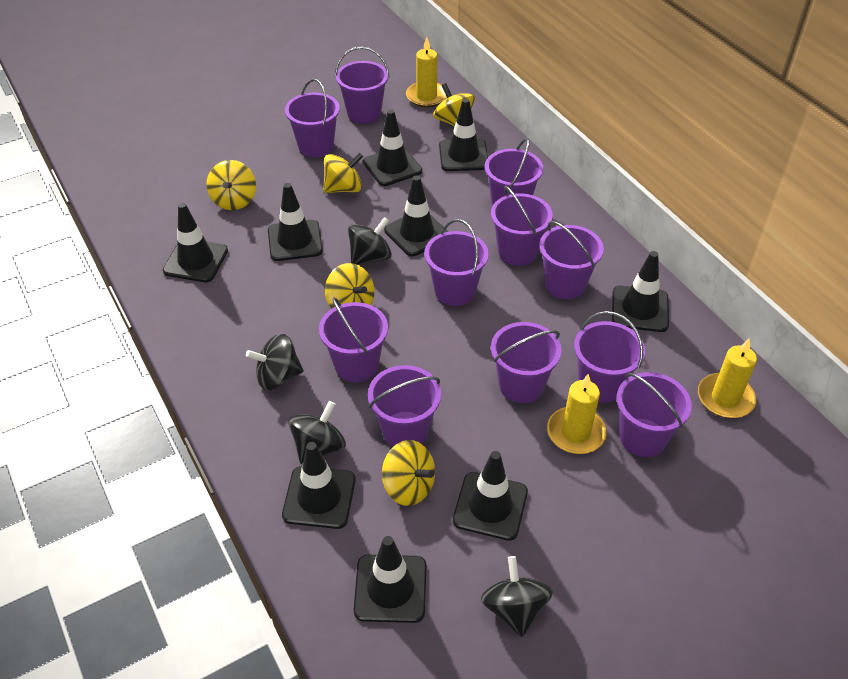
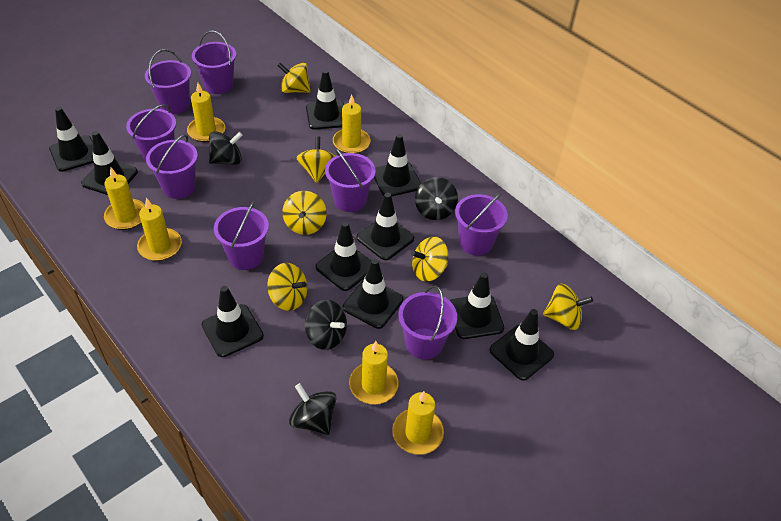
black traffic cone: 9 -> 10
purple bucket: 11 -> 8
yellow candle: 3 -> 6
yellow spinning top: 5 -> 6

